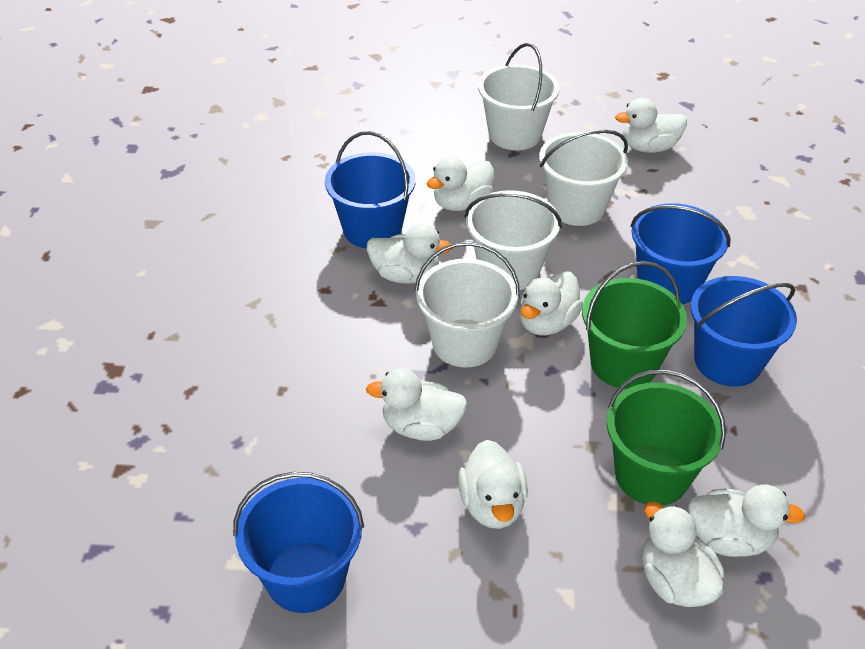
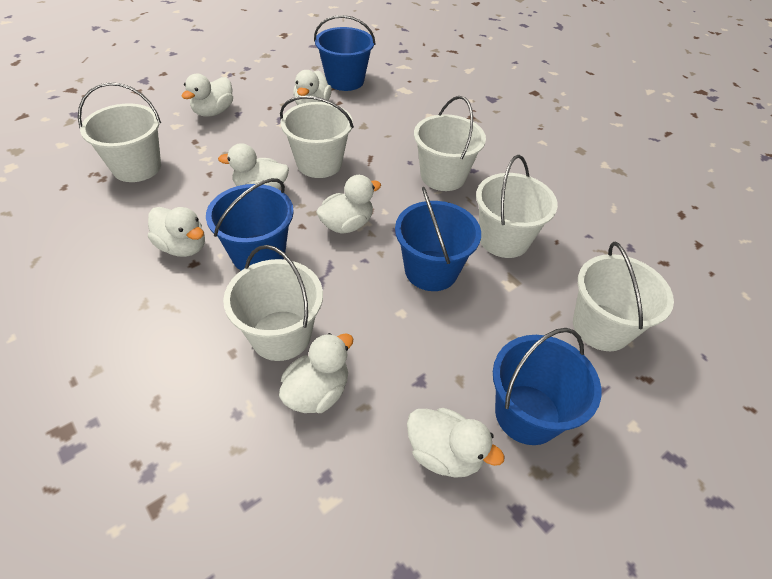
green bucket: 2 -> 0
white bucket: 4 -> 6
white duck: 8 -> 7

